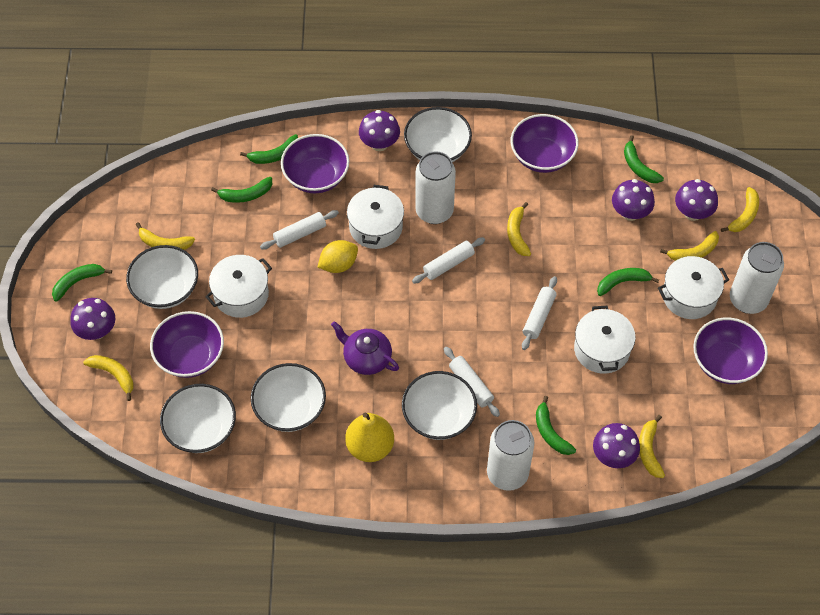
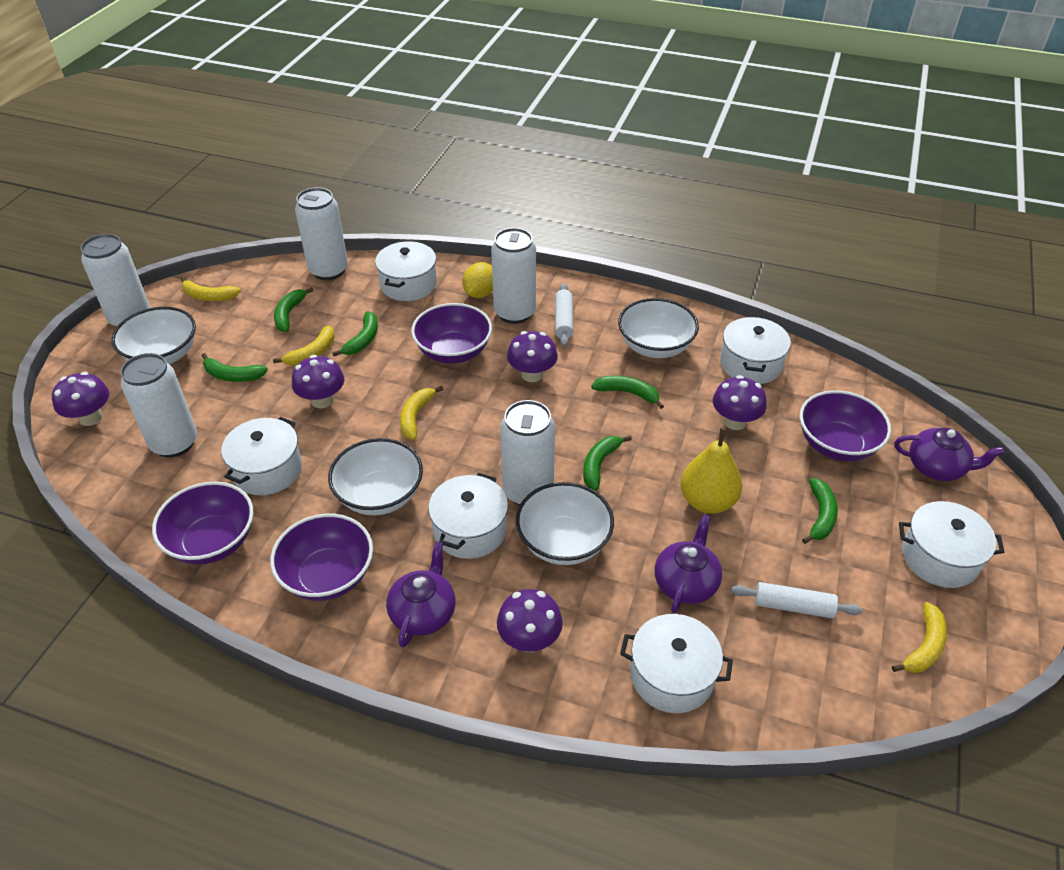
purple teapot: 1 -> 3
white bowl: 5 -> 4
white can: 3 -> 5
white pot: 4 -> 6
white rolling pin: 4 -> 2
yellow banana: 6 -> 4

